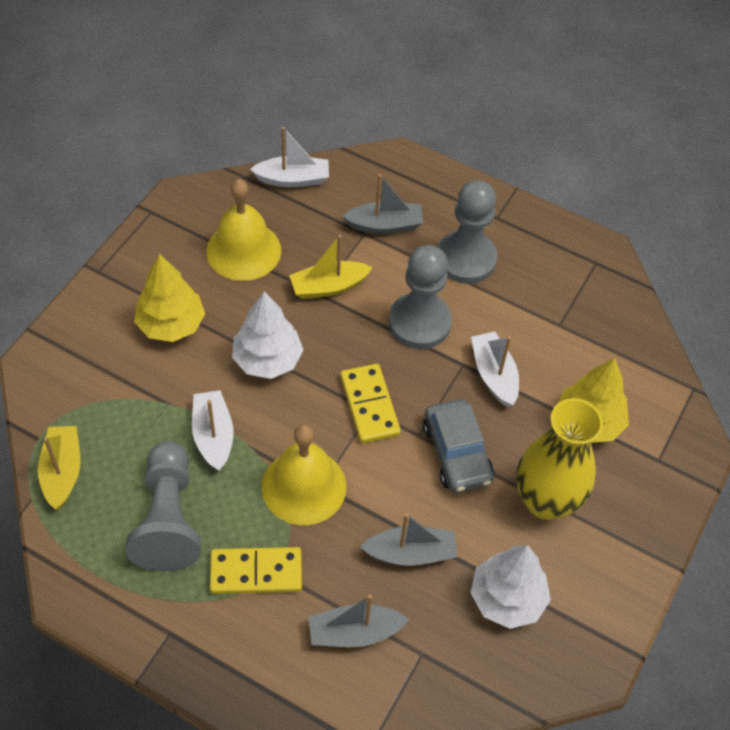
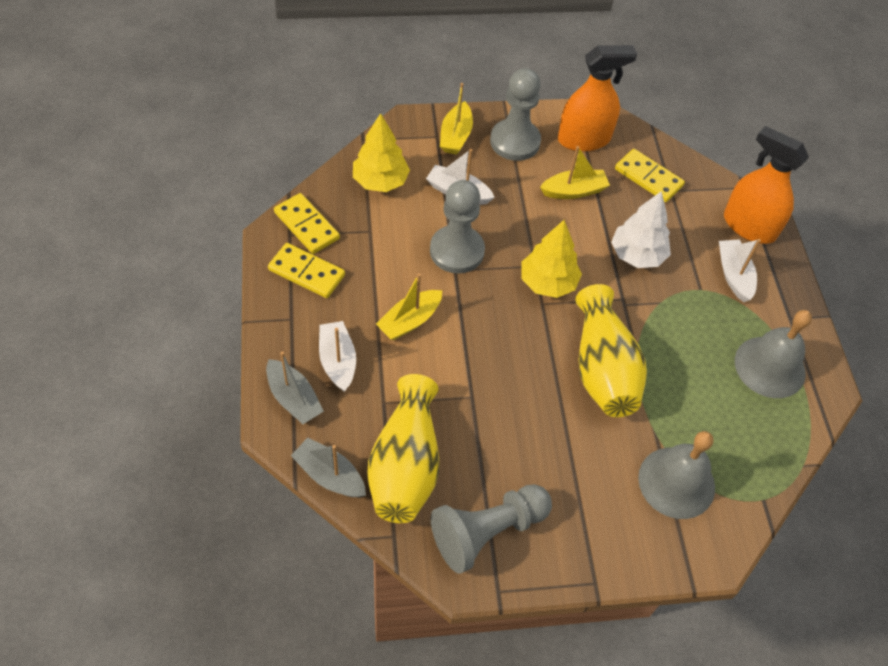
grey bell: 0 -> 2
grey boat: 3 -> 2
grey car: 1 -> 0
orange spray bottle: 0 -> 2
white tree: 2 -> 1
yellow bell: 2 -> 0
yellow boat: 2 -> 3
yellow domino: 2 -> 3
yellow vase: 1 -> 2

